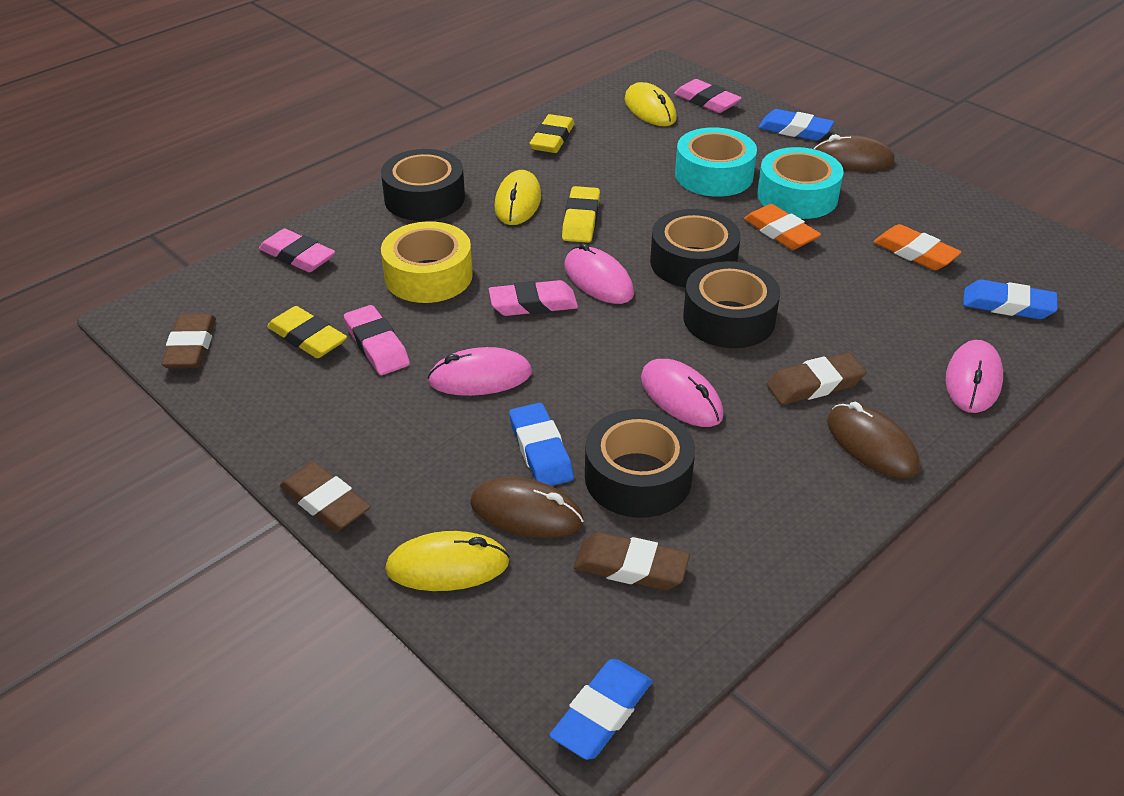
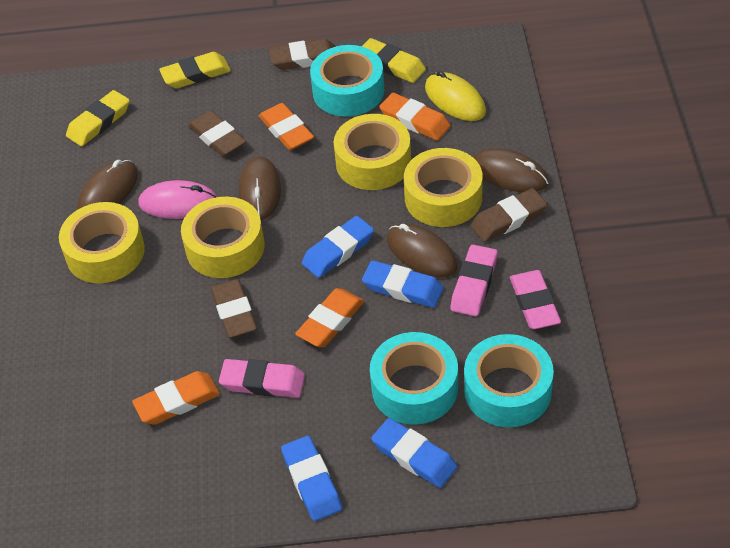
black tape: 4 -> 0
brown mouse: 3 -> 4
orange eraser: 2 -> 4
pink eraser: 4 -> 3
pink mouse: 4 -> 1
turquoise tape: 2 -> 3
yellow mouse: 3 -> 1
yellow tape: 1 -> 4

